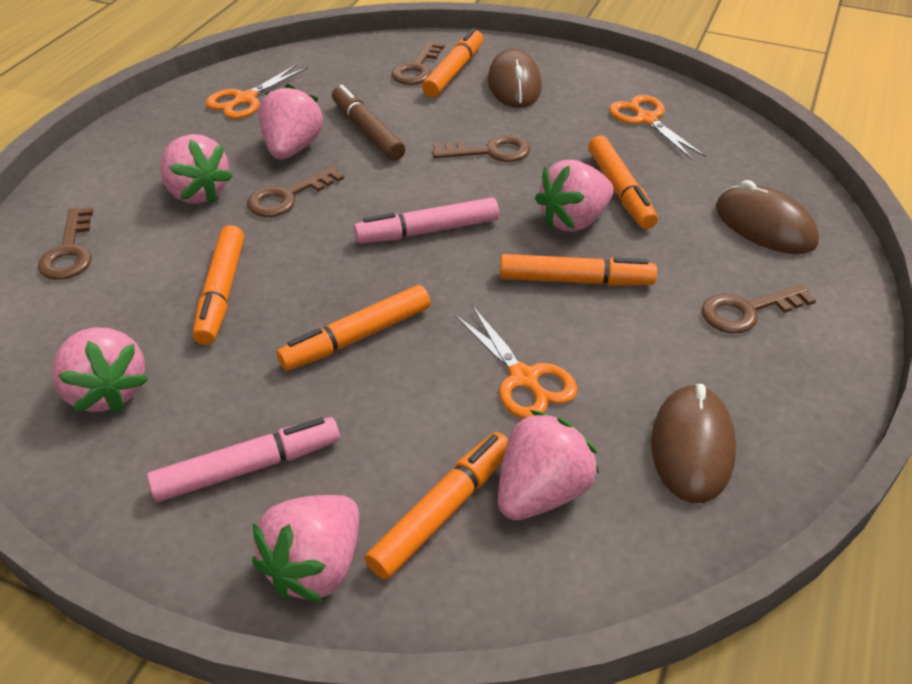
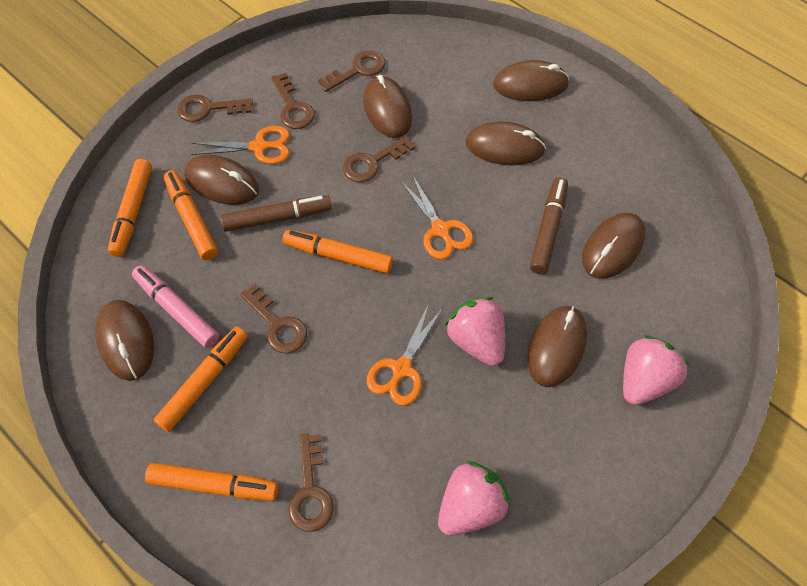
brown key: 5 -> 6
brown marker: 1 -> 2
brown mouse: 3 -> 7
orange marker: 6 -> 5
pink marker: 2 -> 1
pink strawberry: 6 -> 3

